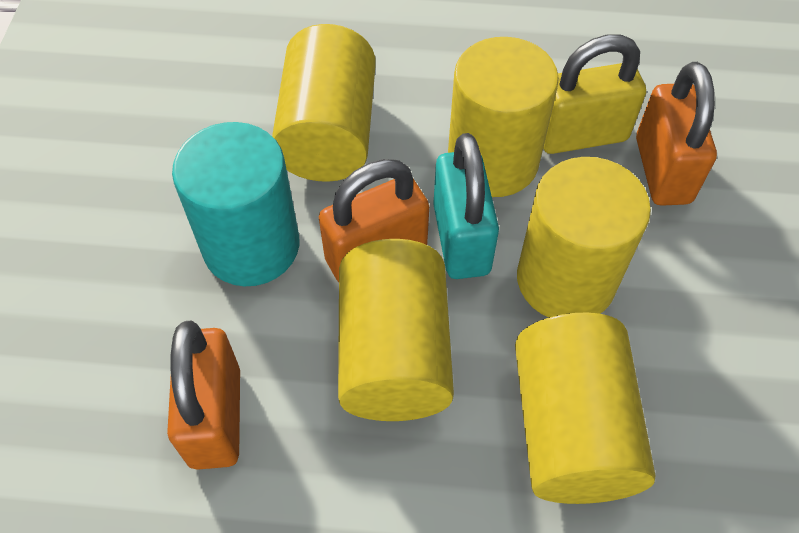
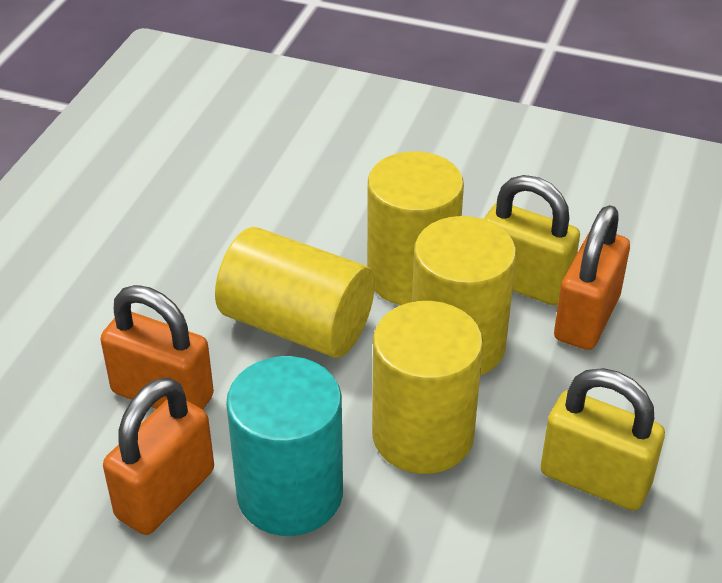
turquoise padlock: 1 -> 0
yellow cylinder: 5 -> 4
yellow padlock: 1 -> 2

